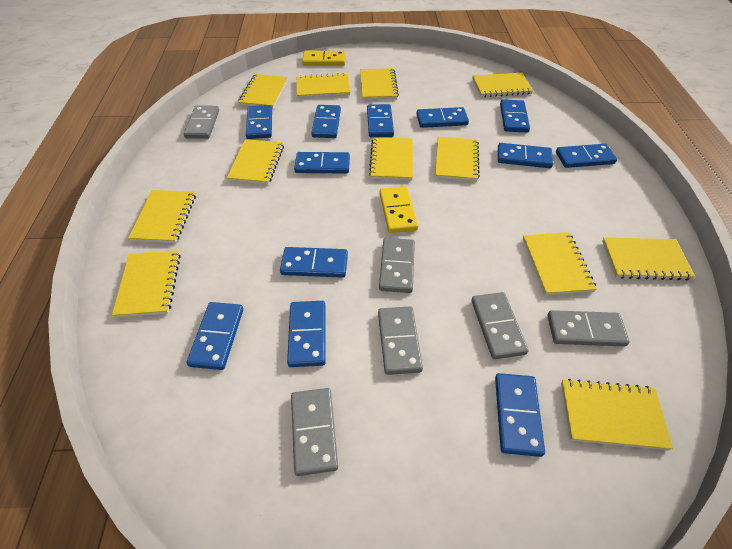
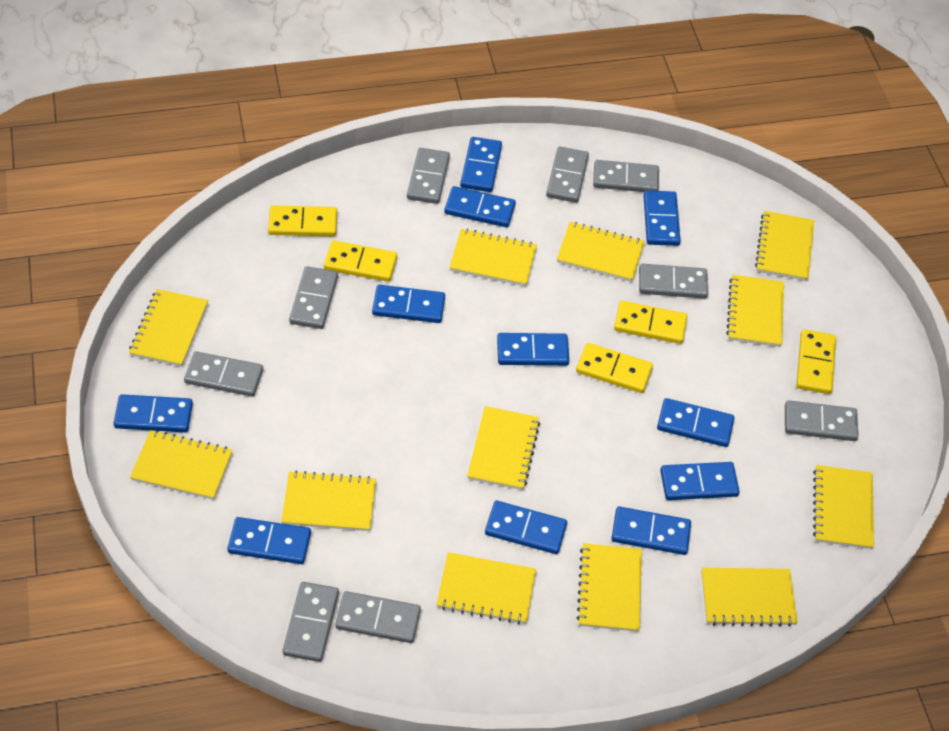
blue domino: 12 -> 11
grey domino: 6 -> 9
yellow domino: 2 -> 5

